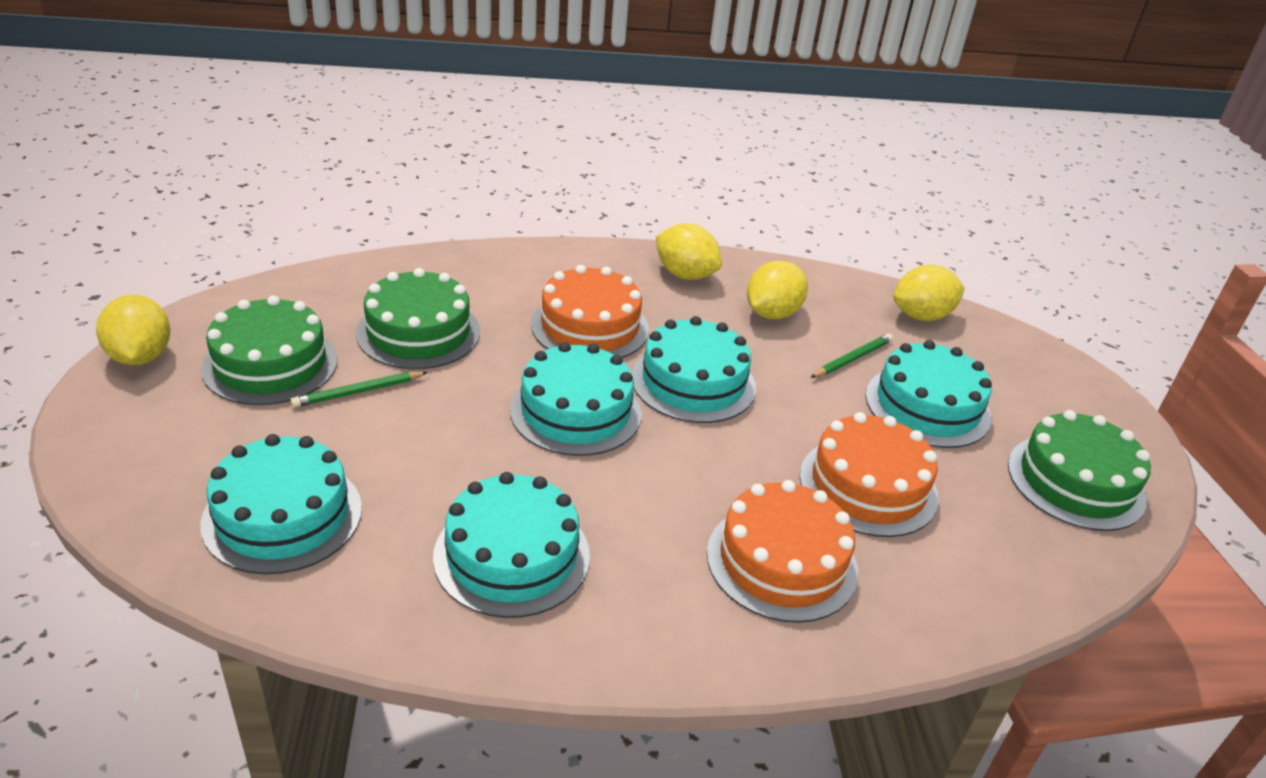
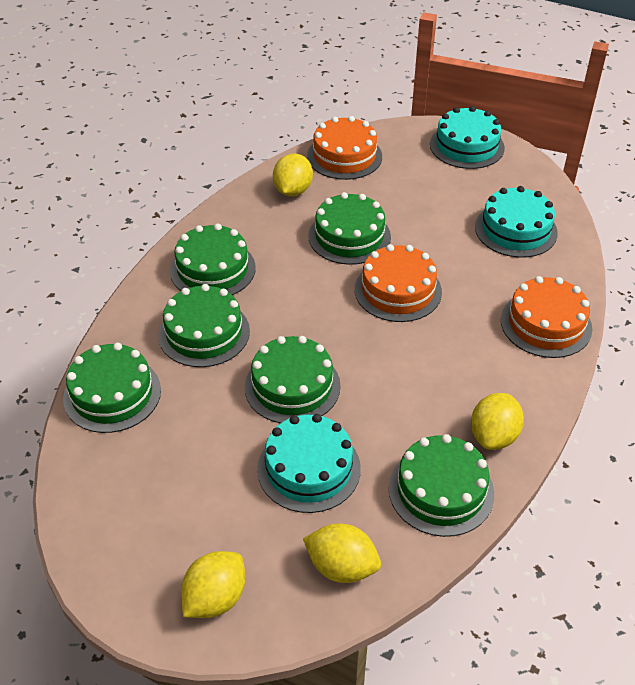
green cake: 3 -> 6
green pencil: 2 -> 0
turquoise cake: 5 -> 3

